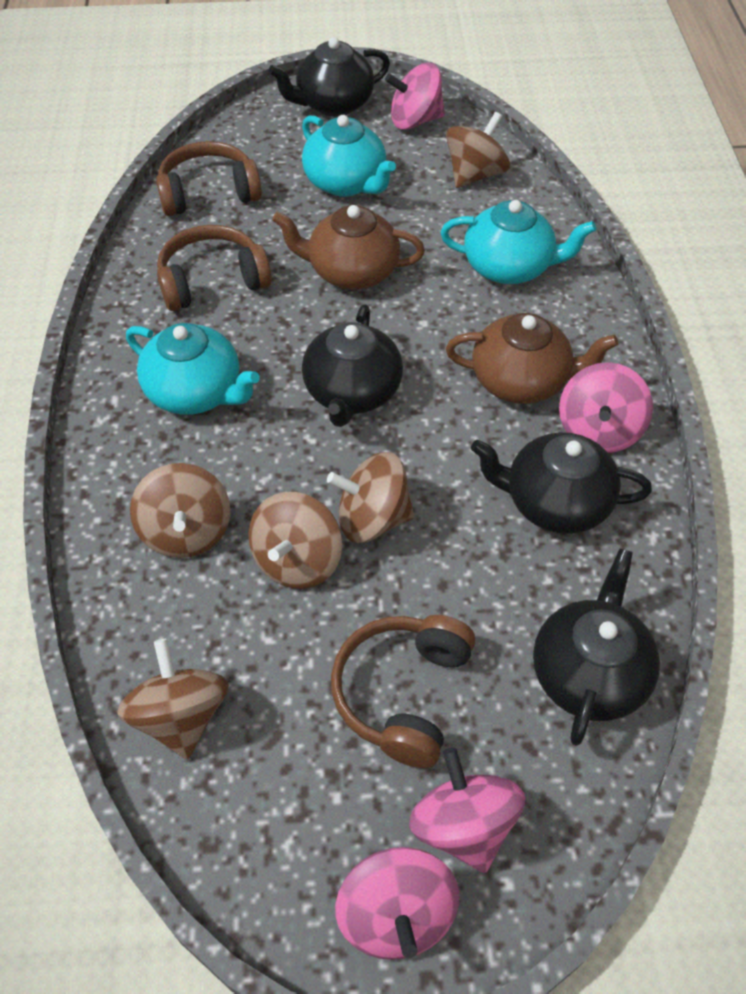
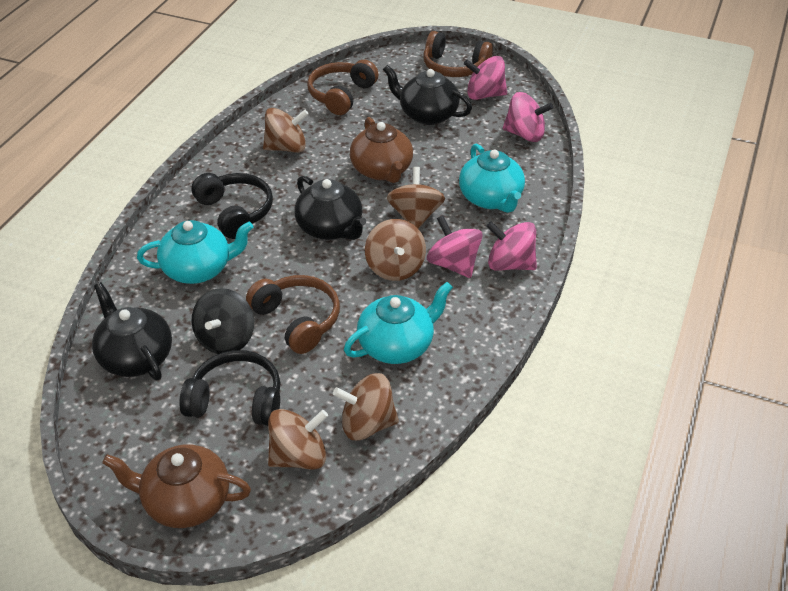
black headphones: 0 -> 2
black spinning top: 0 -> 1
black teapot: 4 -> 3

